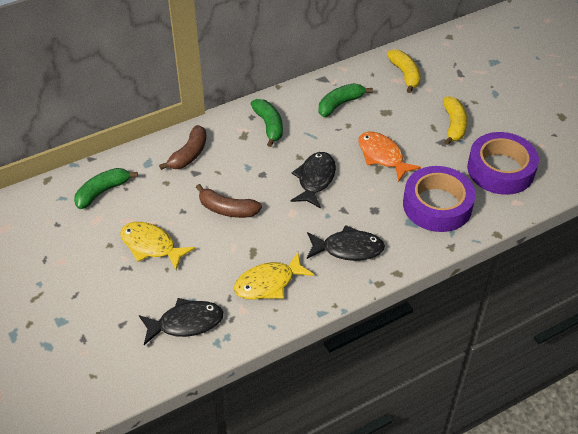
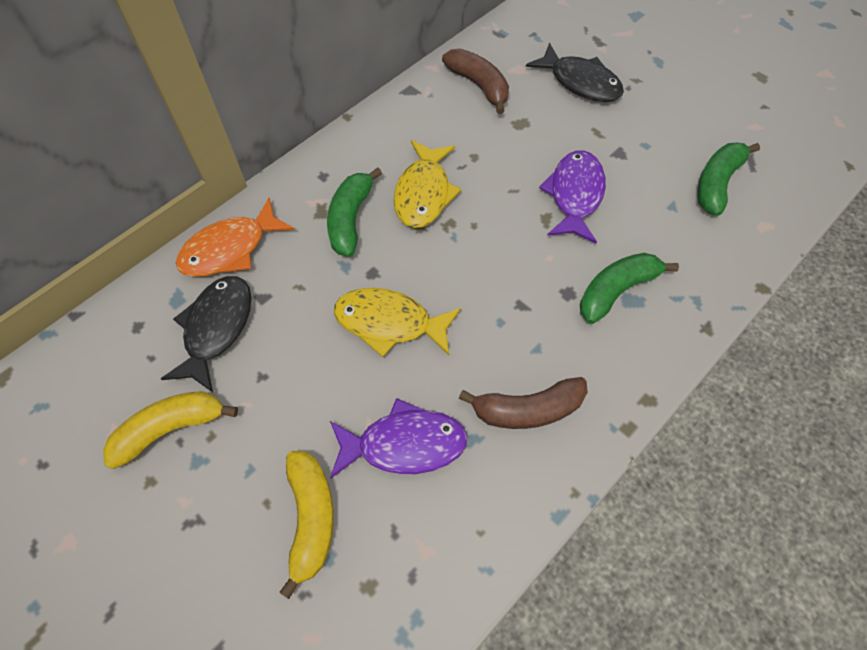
black fish: 3 -> 2
purple fish: 0 -> 2
purple tape: 2 -> 0

